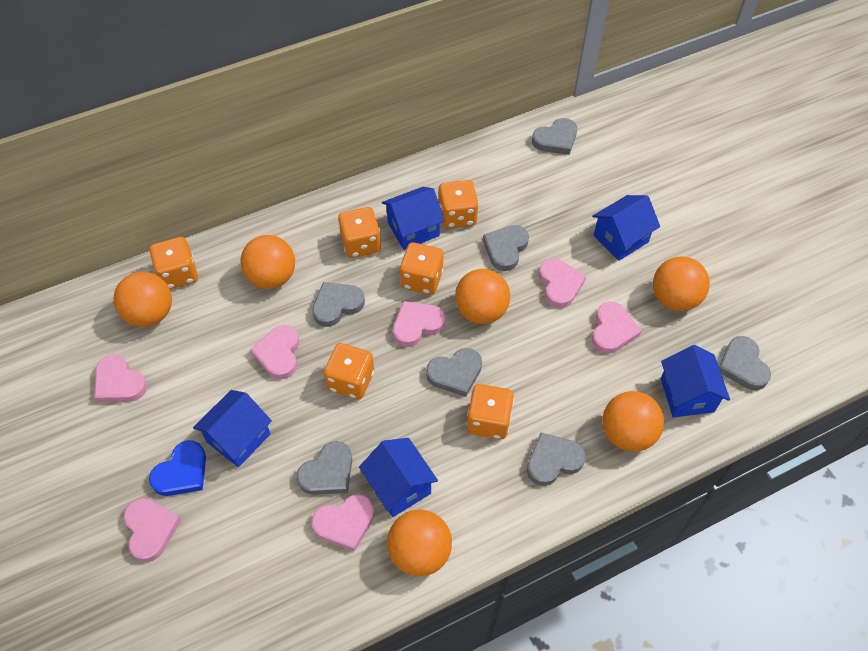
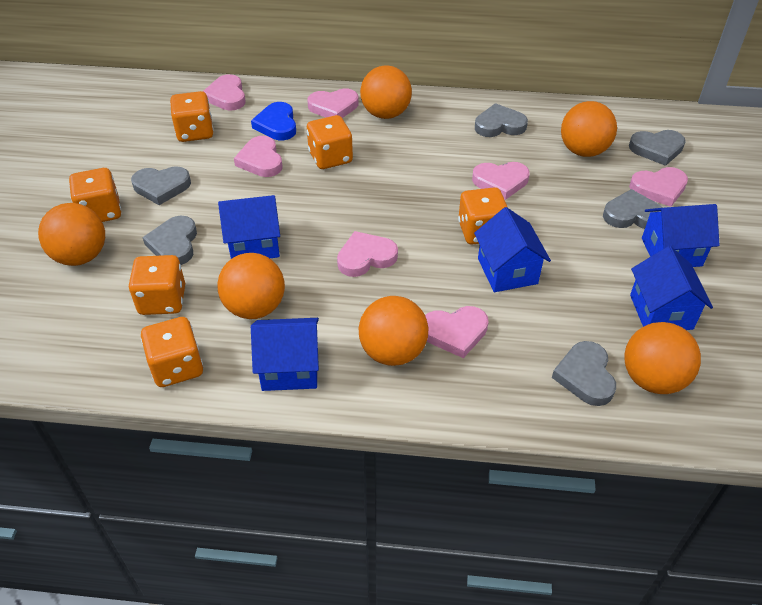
grey heart: 7 -> 6

